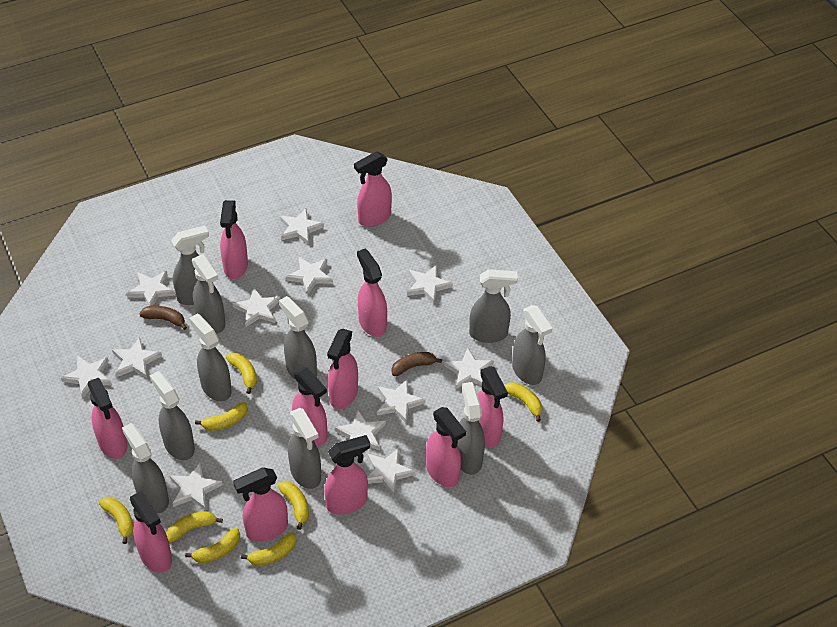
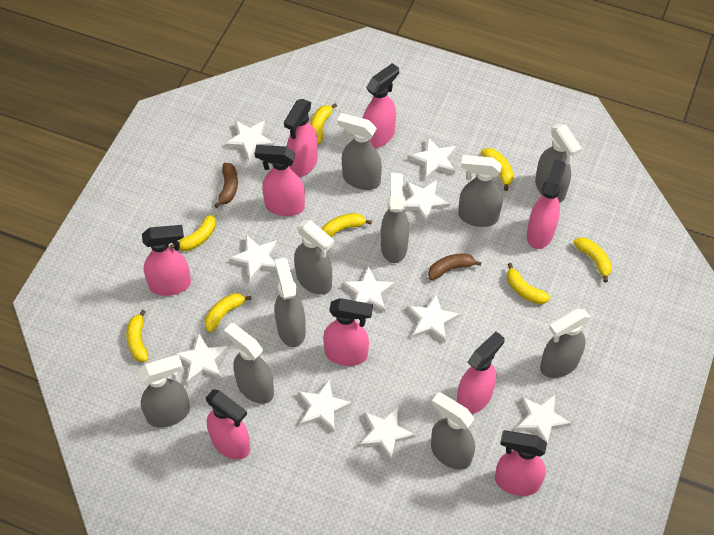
pink spray bottle: 11 -> 9
white star: 12 -> 10

